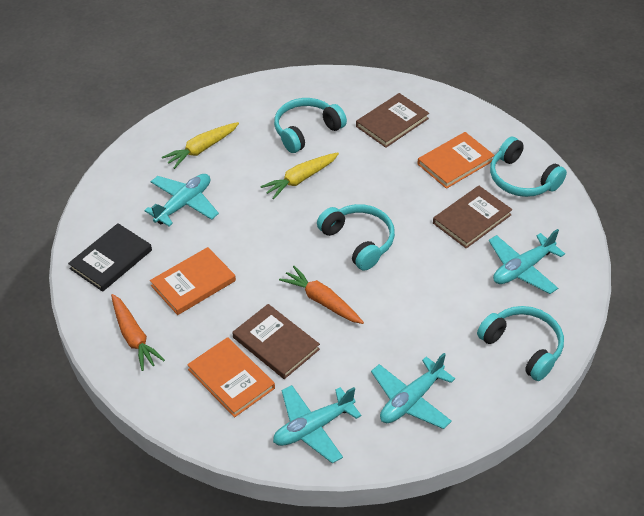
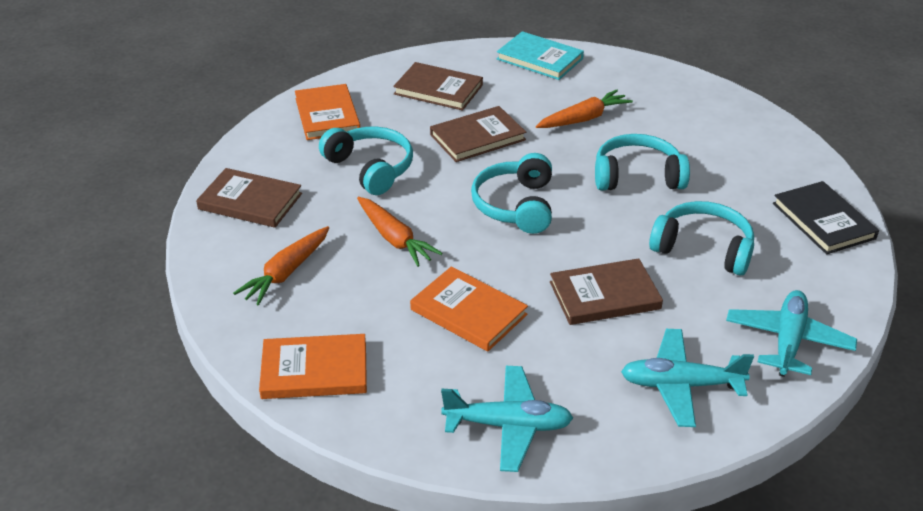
brown book: 3 -> 4
orange carrot: 2 -> 3
turquoise book: 0 -> 1
turquoise plane: 4 -> 3
yellow carrot: 2 -> 0

